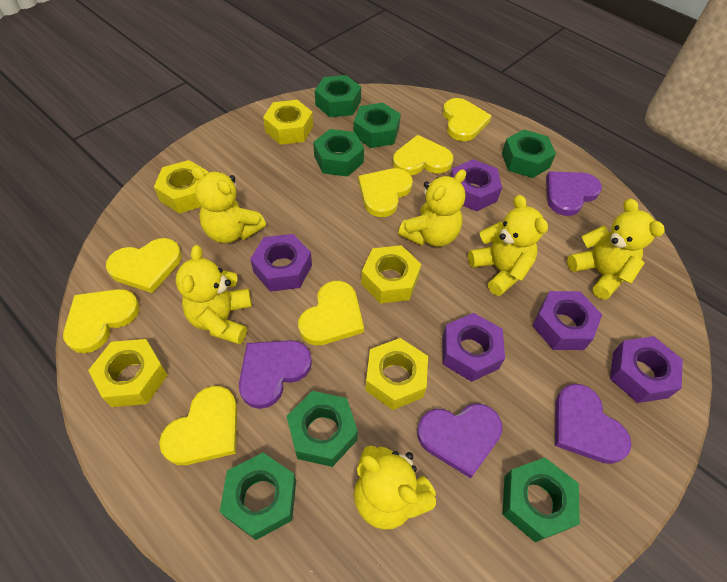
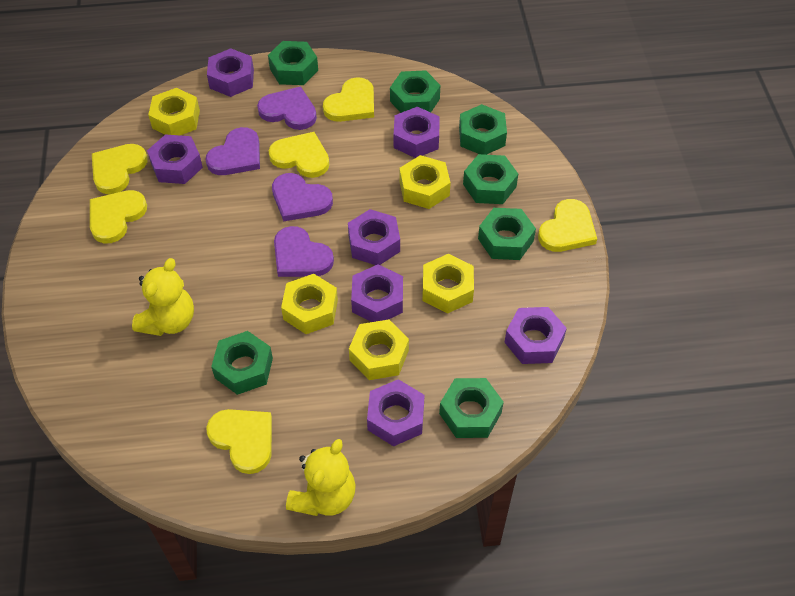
purple nut: 5 -> 7
yellow heart: 7 -> 6
yellow teddy bear: 6 -> 2

